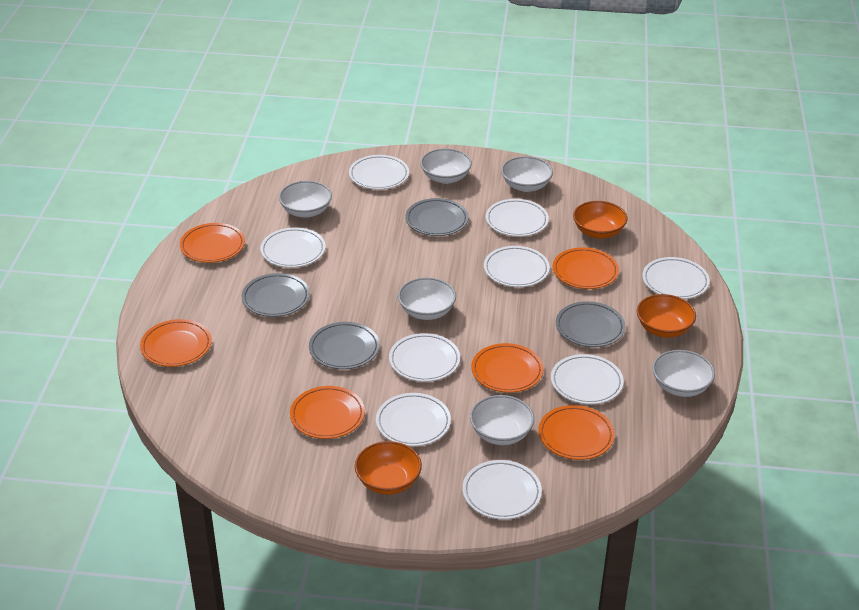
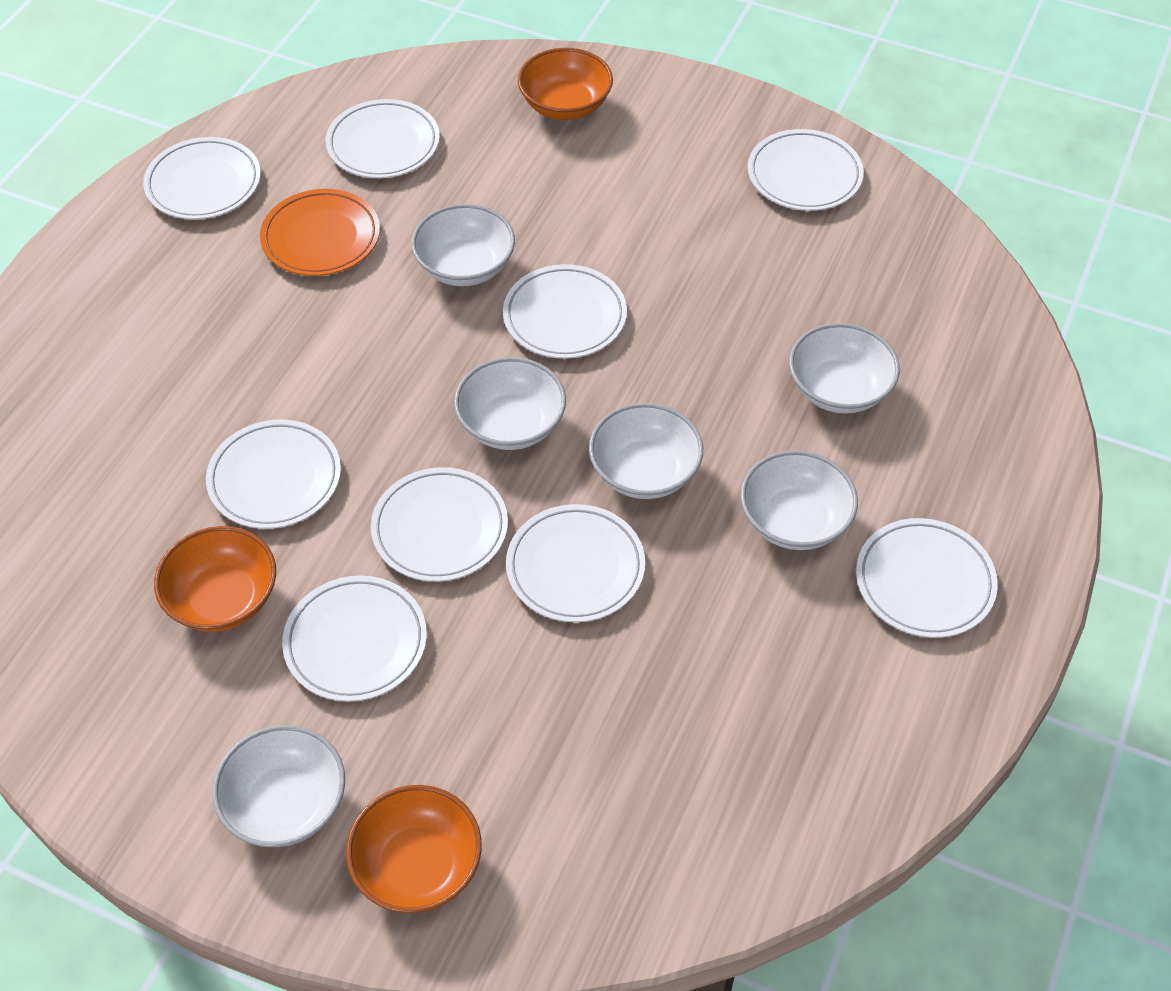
grey plate: 4 -> 0
orange plate: 6 -> 1

